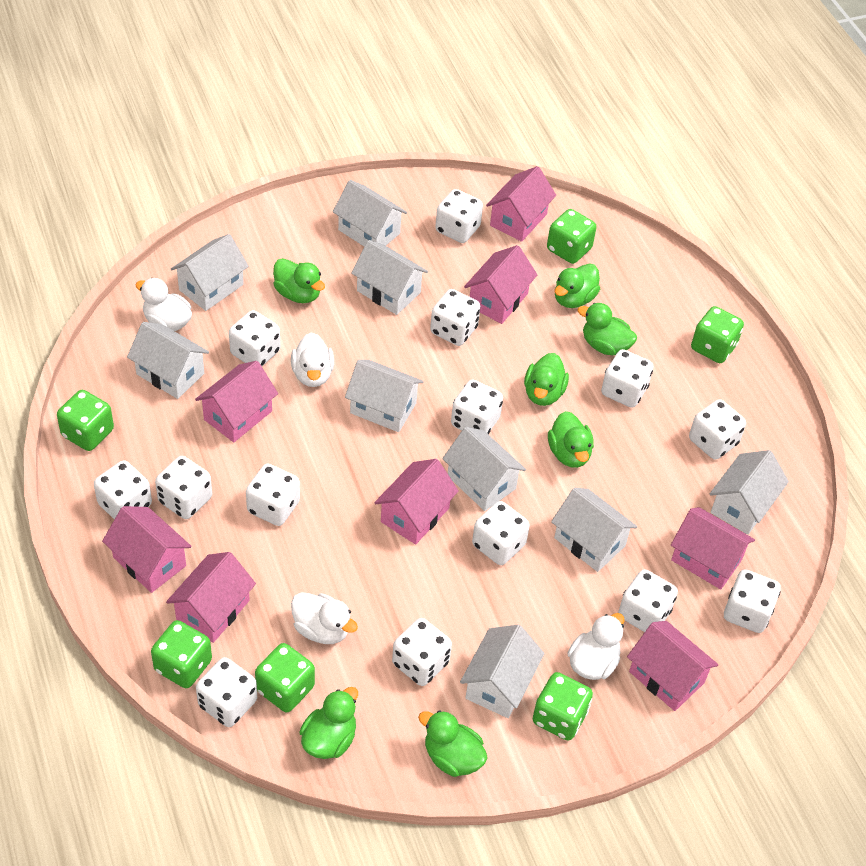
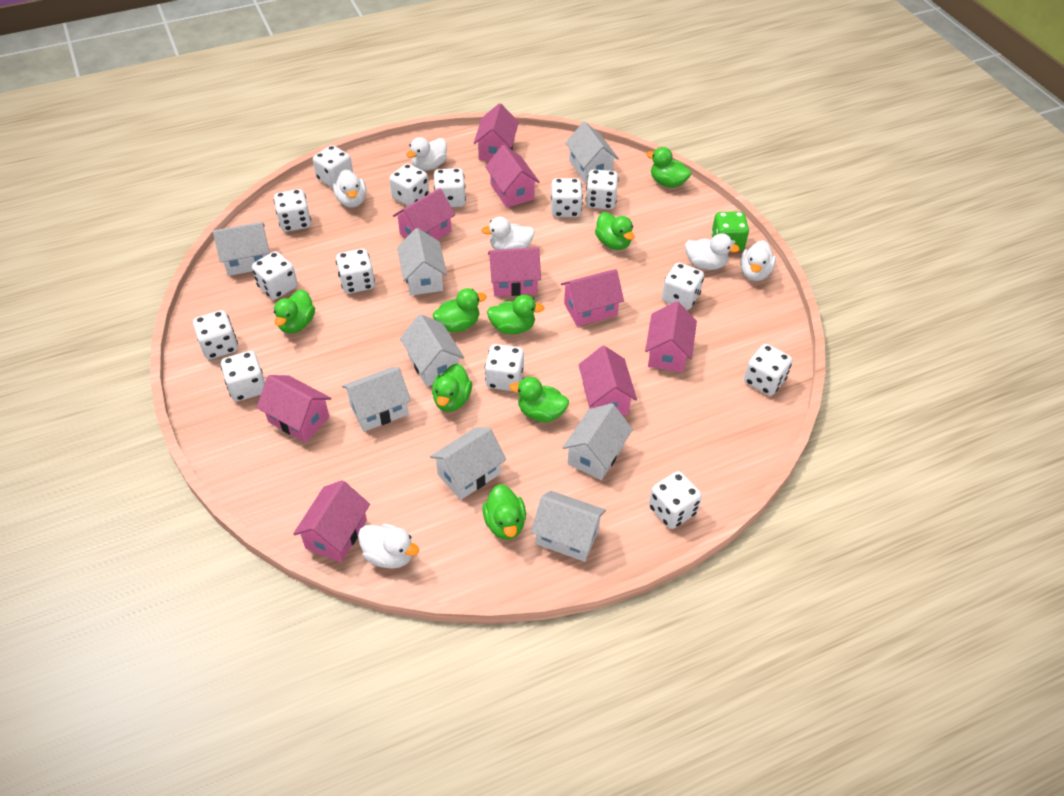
green dice: 6 -> 1
green duck: 7 -> 8
pink house: 8 -> 9
white duck: 4 -> 6
white house: 9 -> 8

